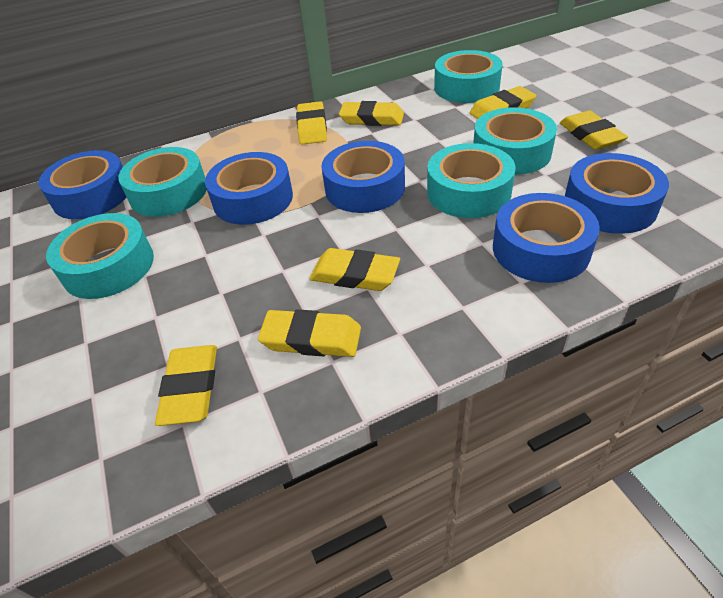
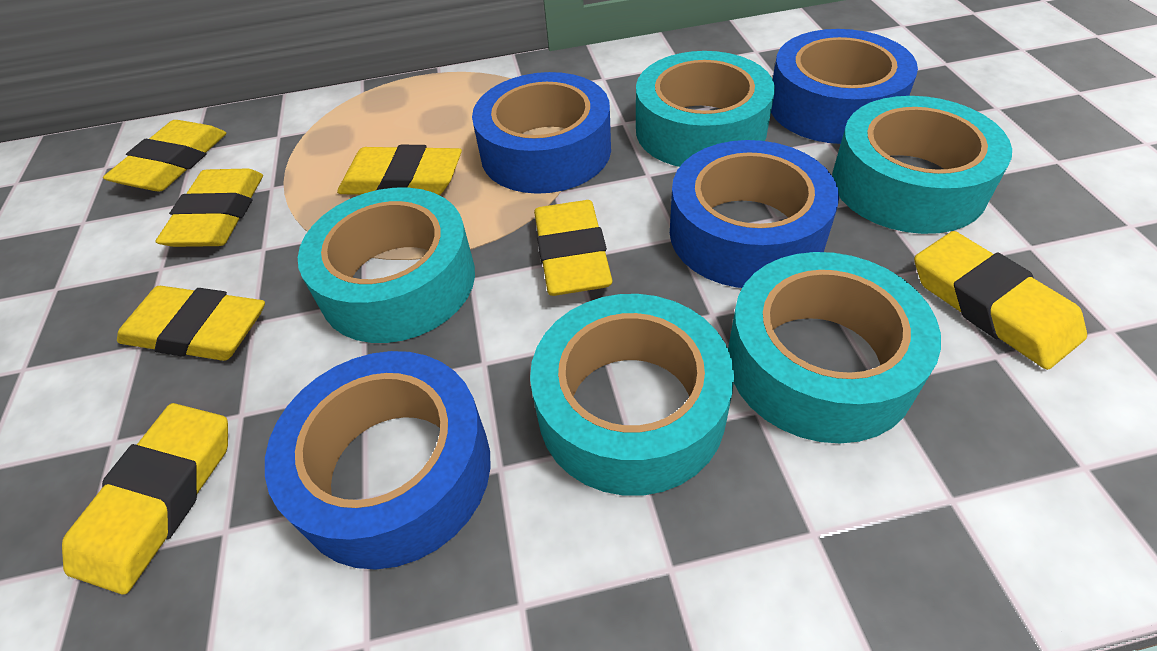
blue tape: 5 -> 4

